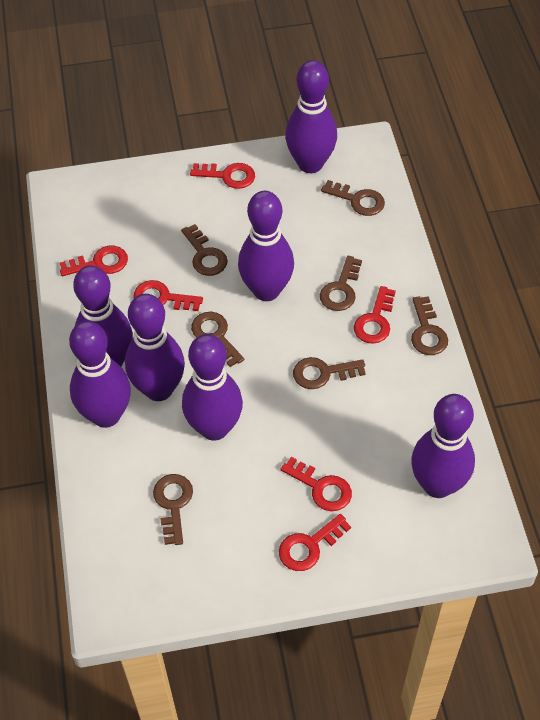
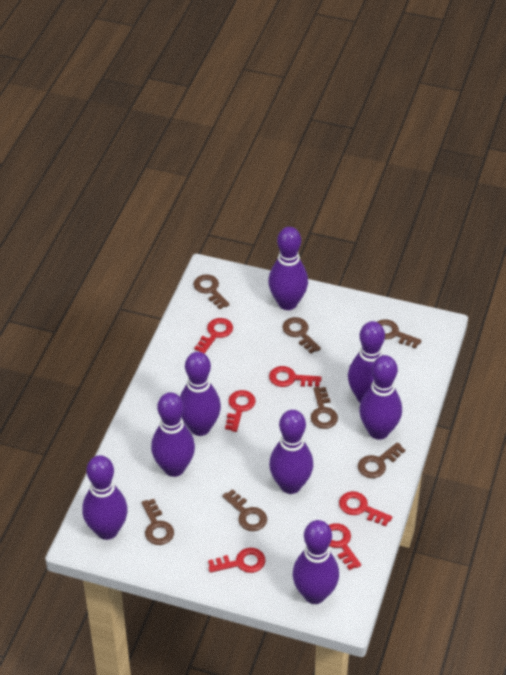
purple bowling pin: 7 -> 8

